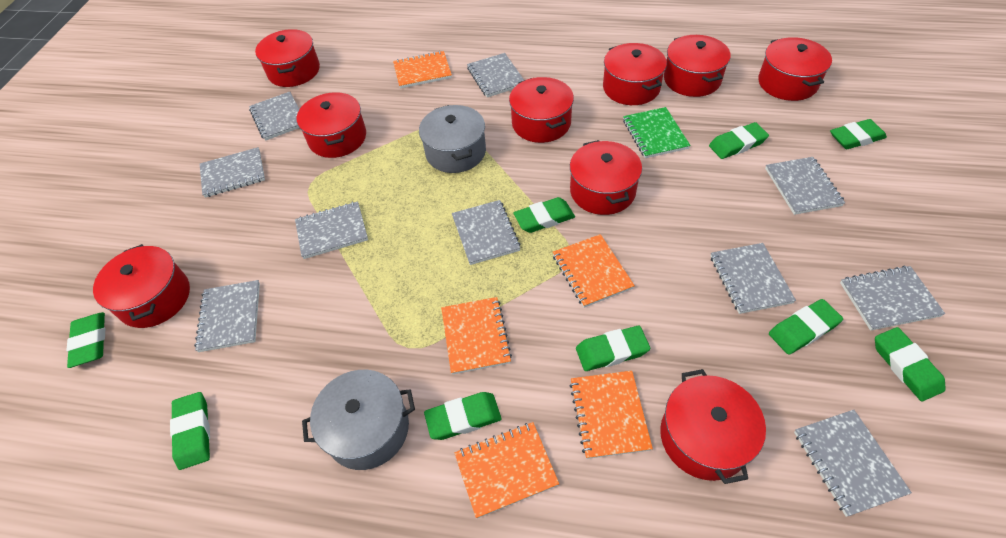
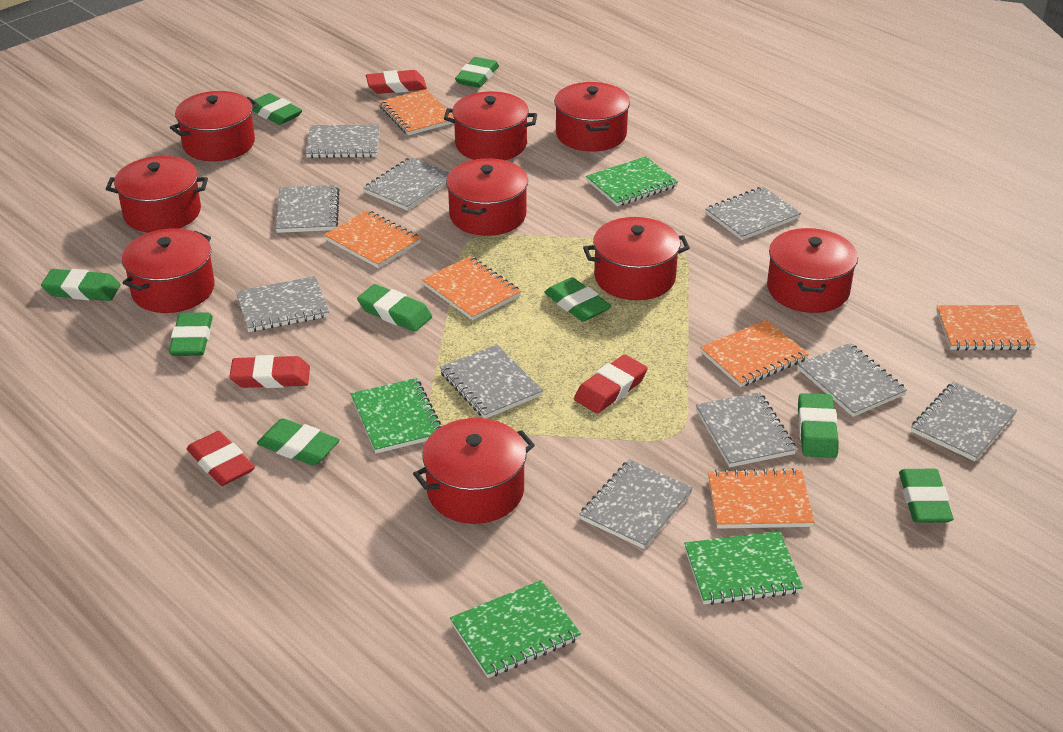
green notebook: 1 -> 4
grey pot: 2 -> 0
orange notebook: 5 -> 6
red eraser: 0 -> 4

